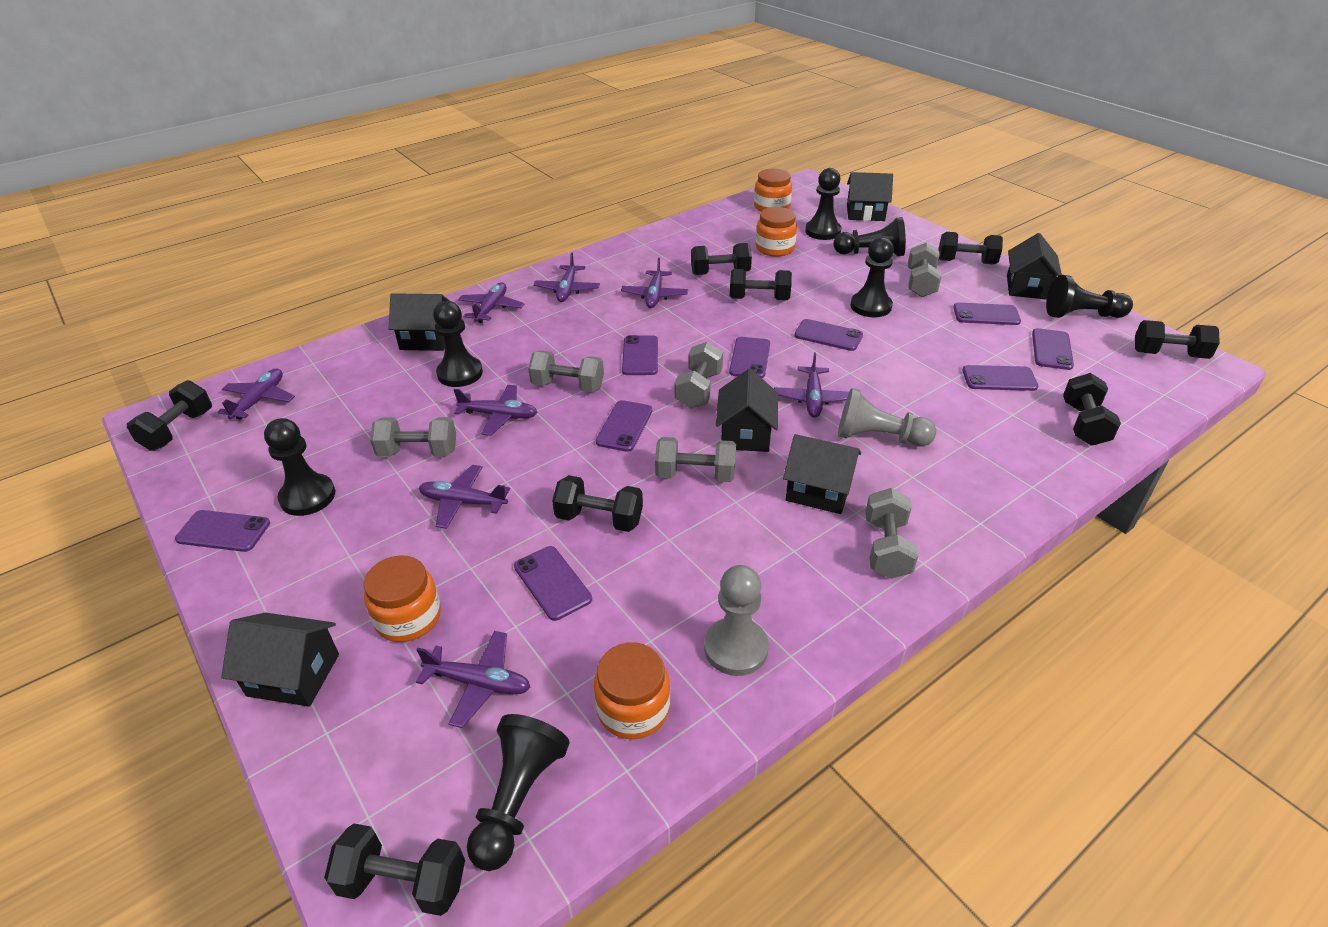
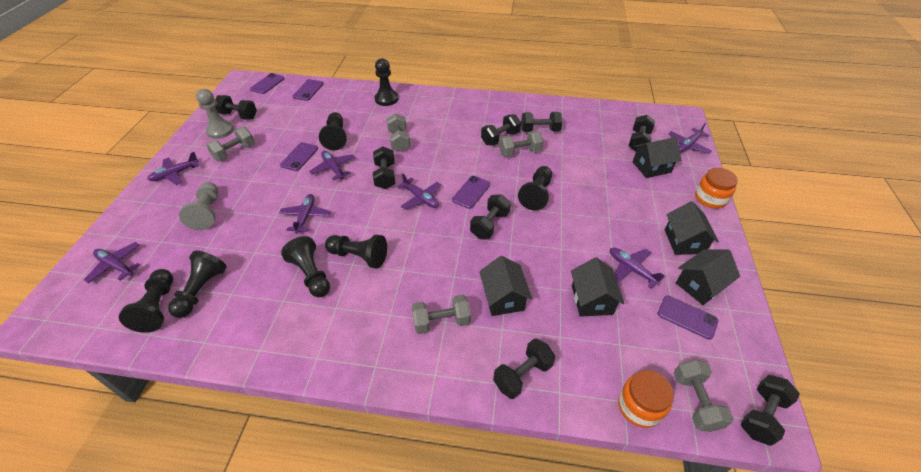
black house: 6 -> 5
grey dumbbell: 6 -> 5
orange jar: 4 -> 2
purple phone: 9 -> 5
purple plane: 8 -> 7

